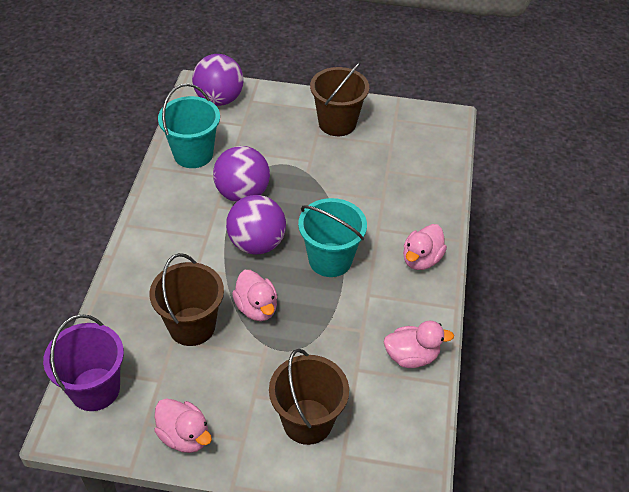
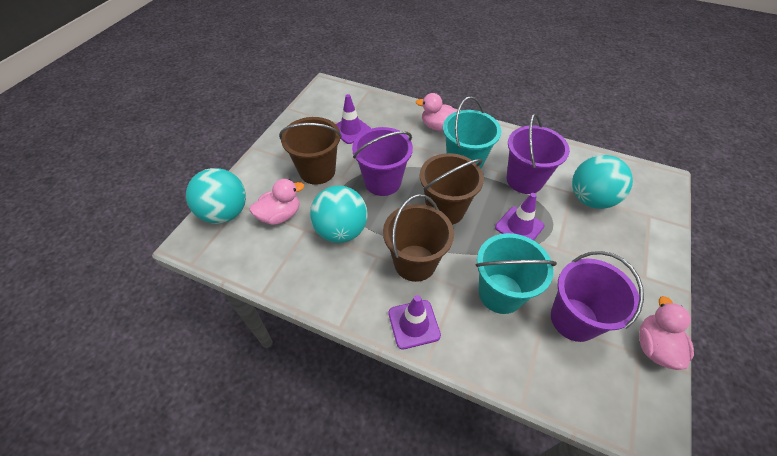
pink duck: 4 -> 3
purple ball: 3 -> 0
purple bucket: 1 -> 3
purple traffic cone: 0 -> 3
turquoise ball: 0 -> 3

